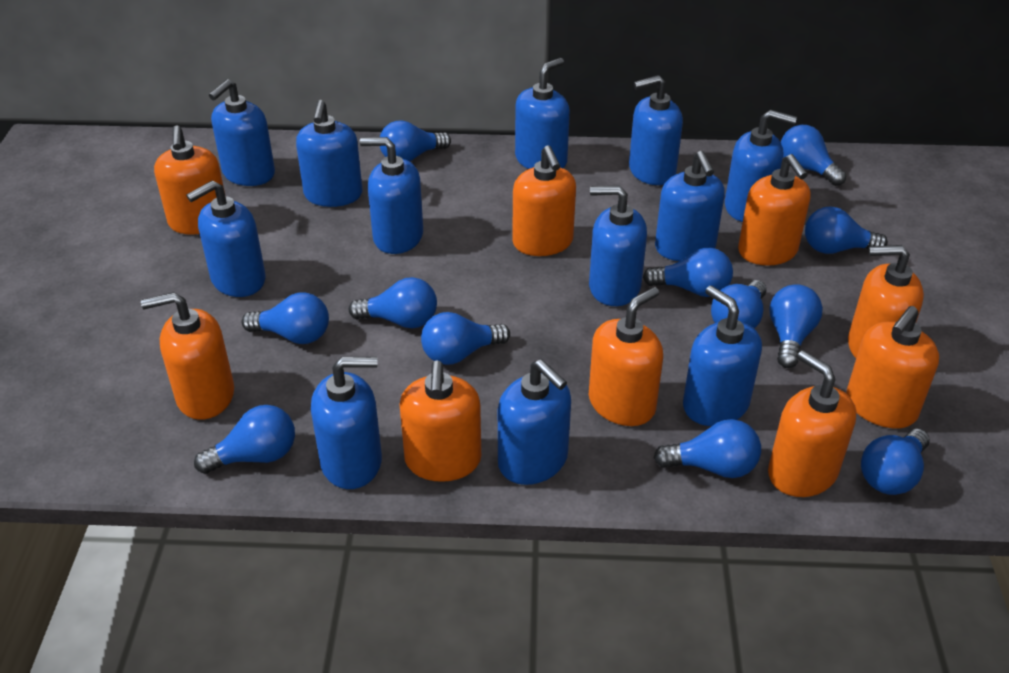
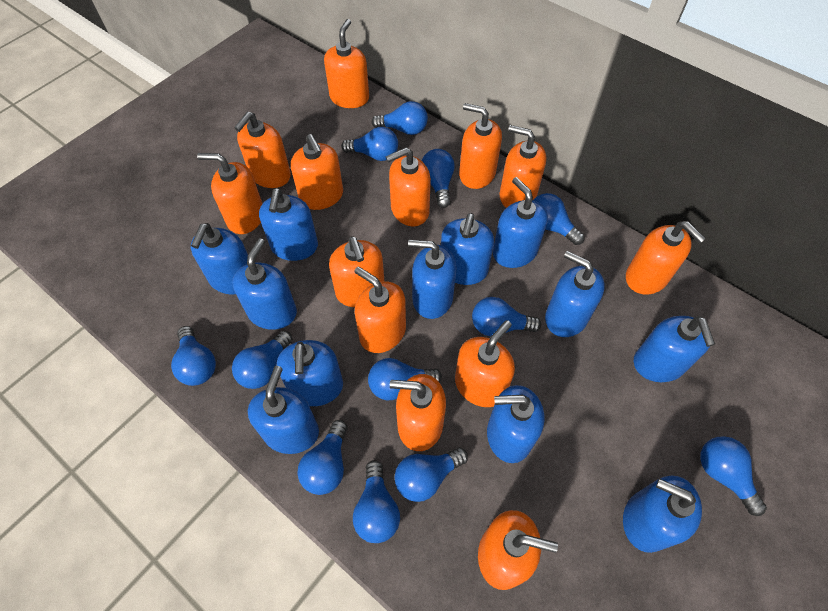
orange soap dispenser: 9 -> 13

